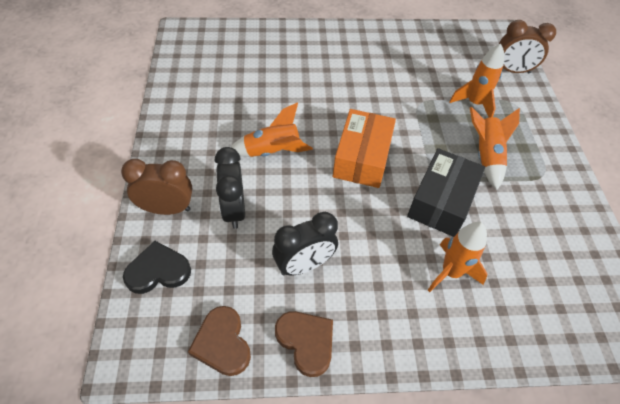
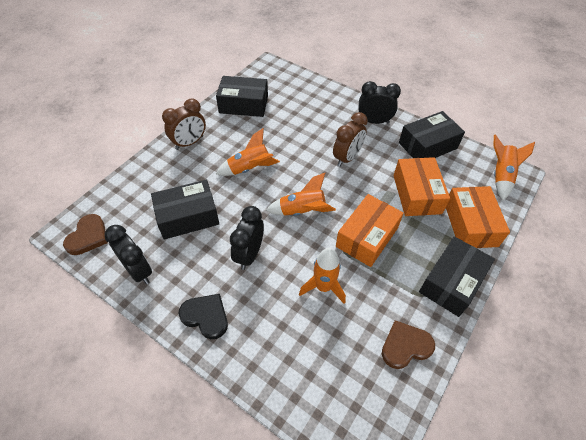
black box: 1 -> 4
black clock: 2 -> 3
orange box: 1 -> 3

